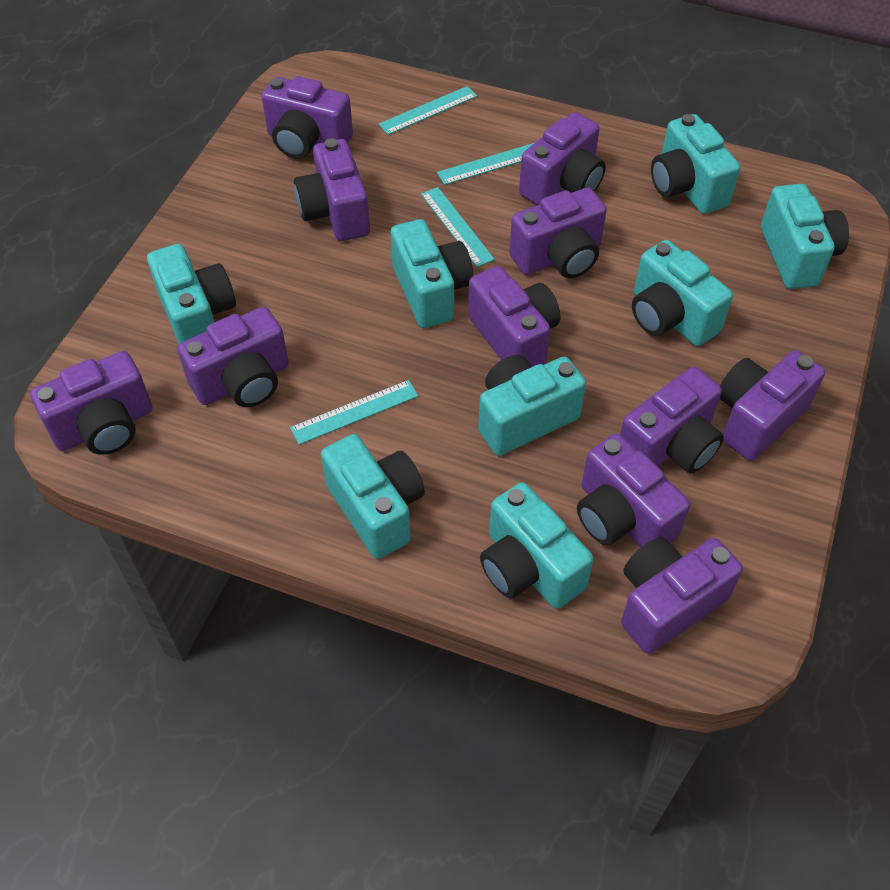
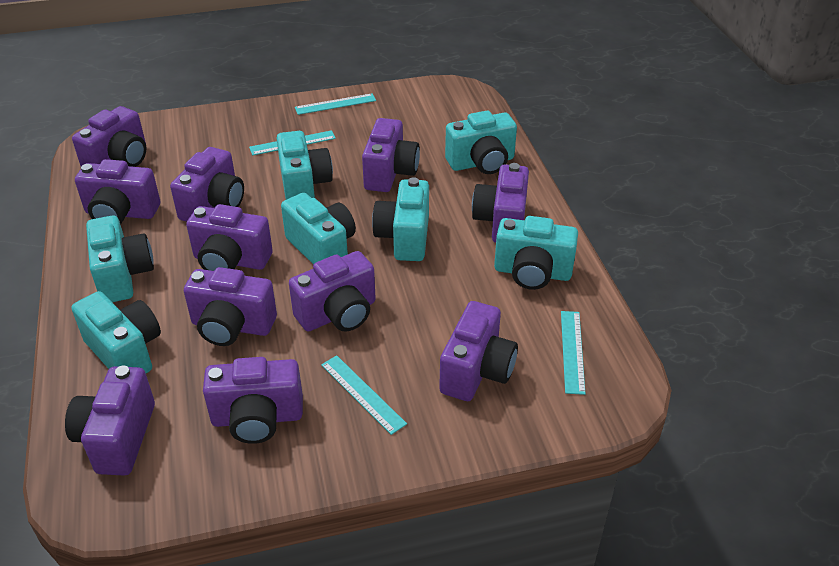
turquoise camera: 8 -> 7

